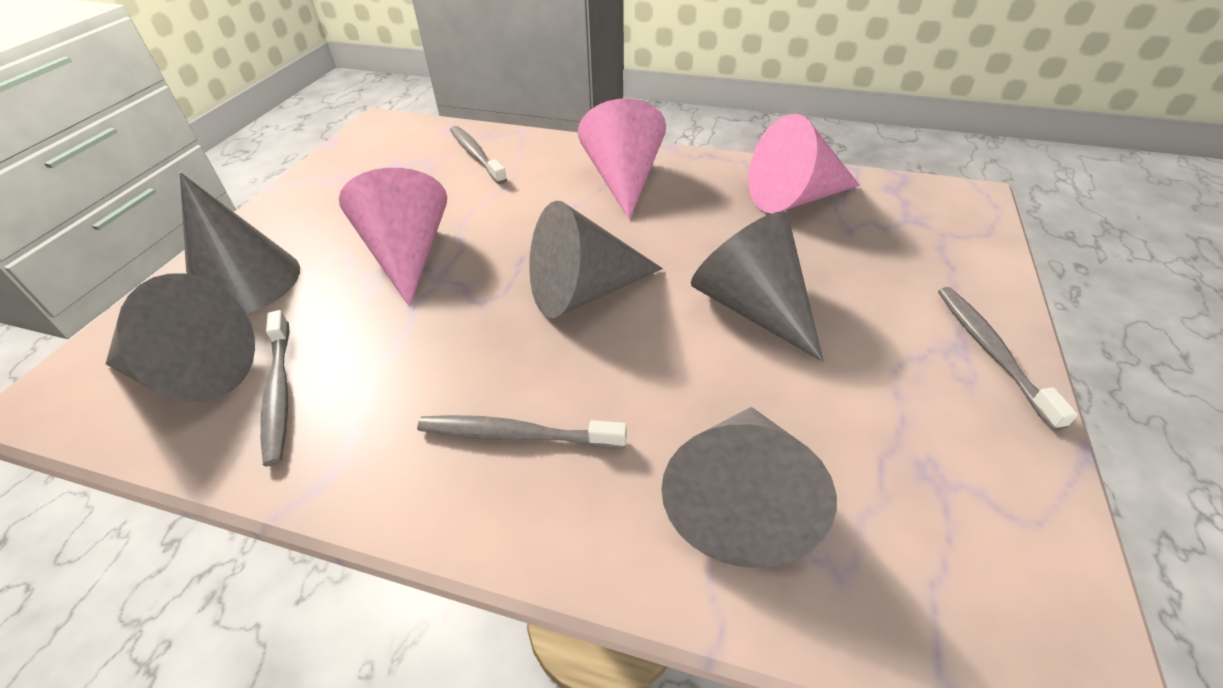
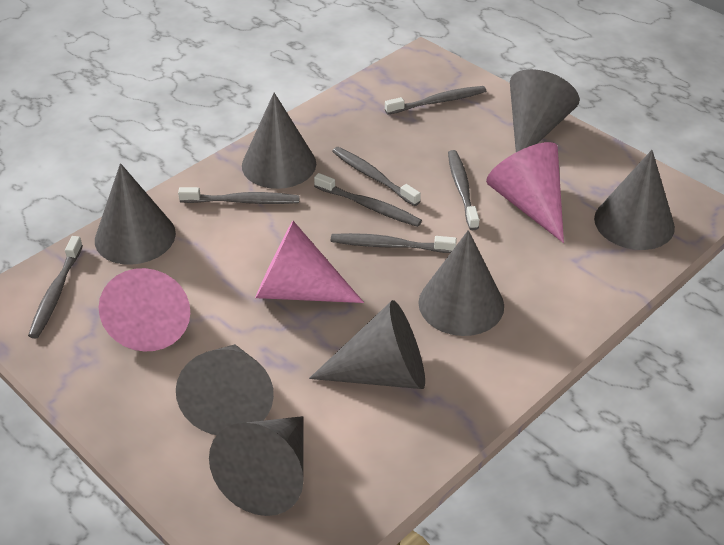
grey cone: 5 -> 8
grey toothbrush: 4 -> 7

